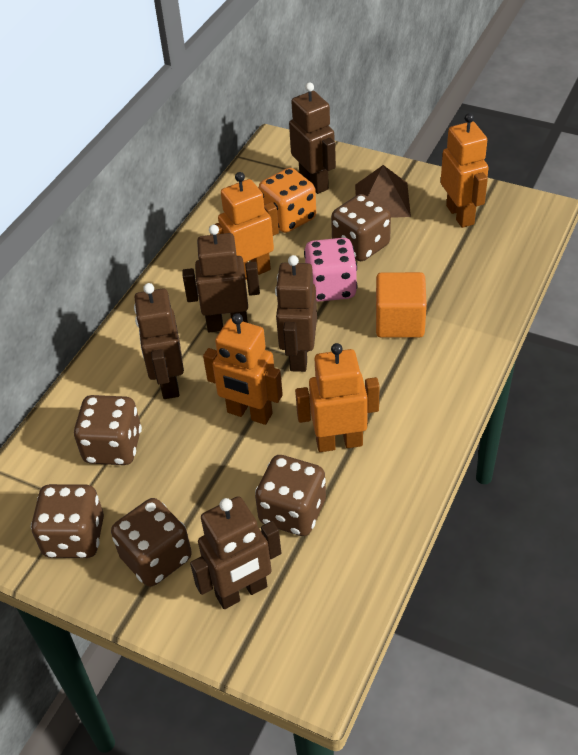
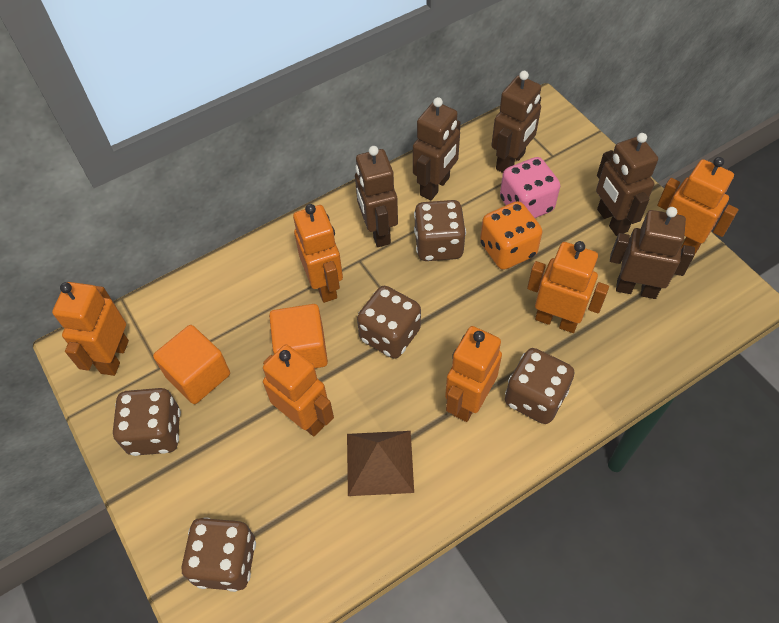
orange cube: 1 -> 2
orange robot: 4 -> 6

